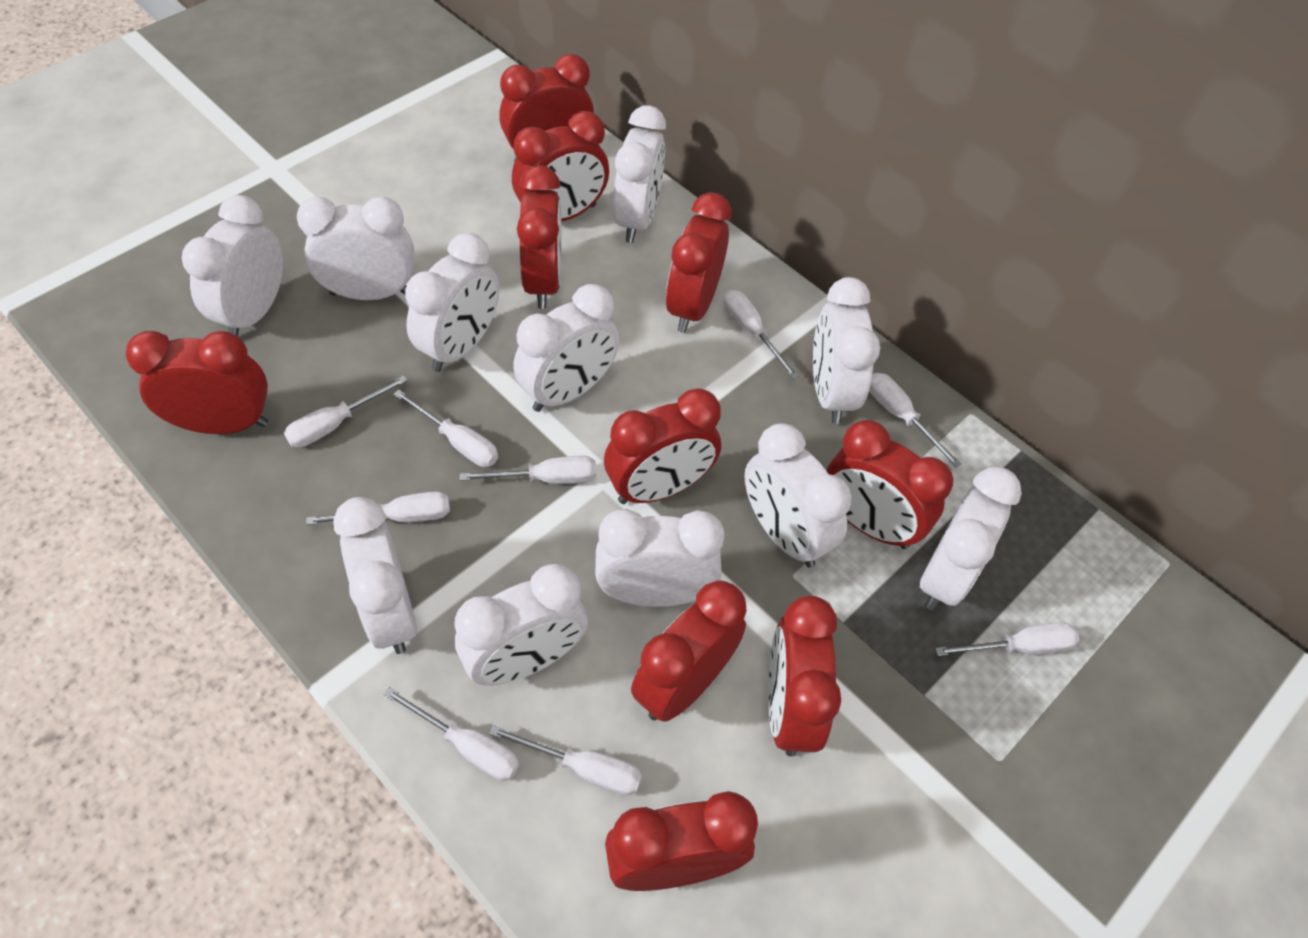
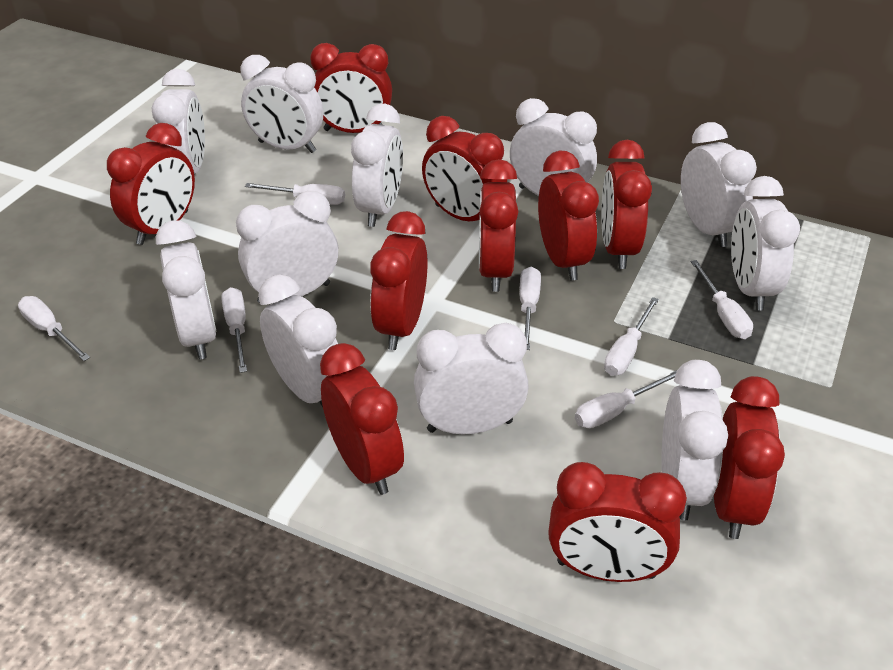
white screwdriver: 9 -> 7

